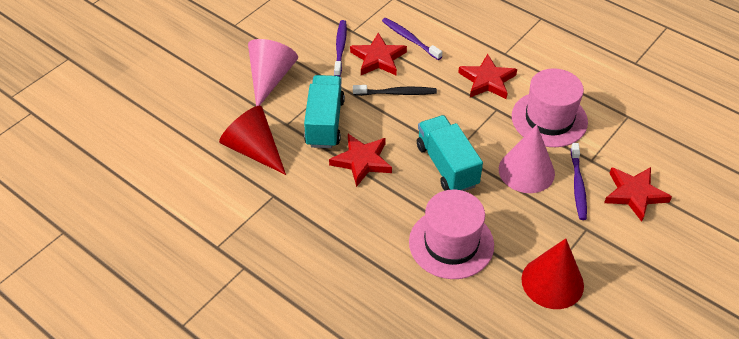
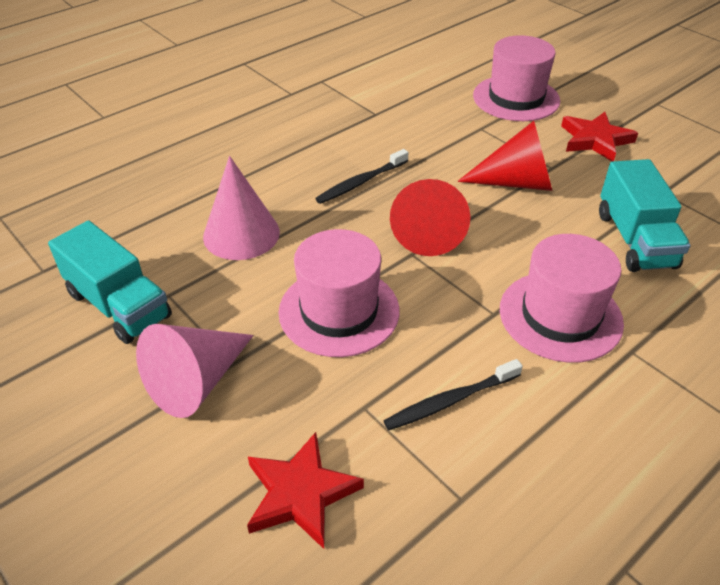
black toothbrush: 1 -> 2
pink hat: 2 -> 3
purple toothbrush: 3 -> 0
red star: 4 -> 2

